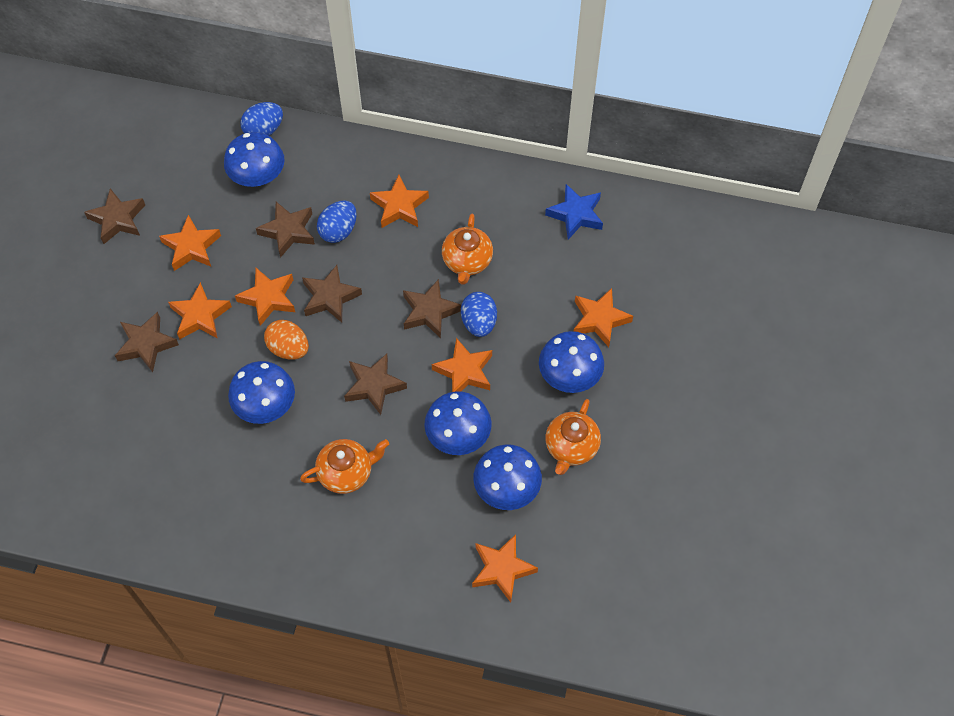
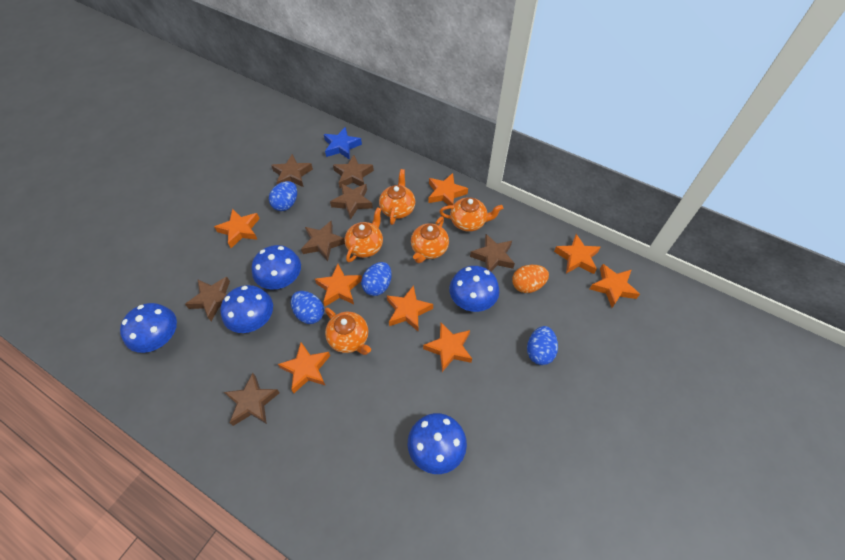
blue egg: 3 -> 4
brown star: 6 -> 7
orange star: 7 -> 8
orange teapot: 3 -> 5

